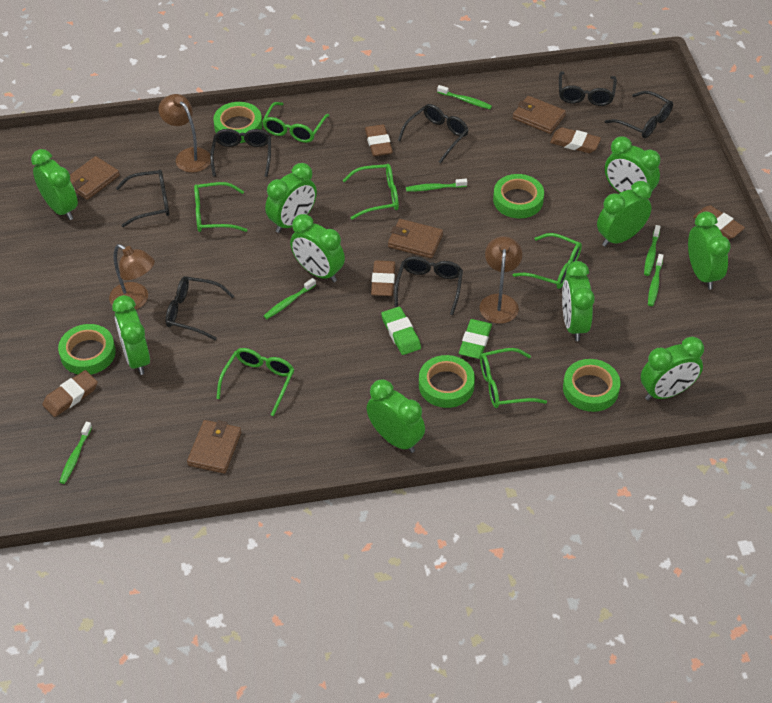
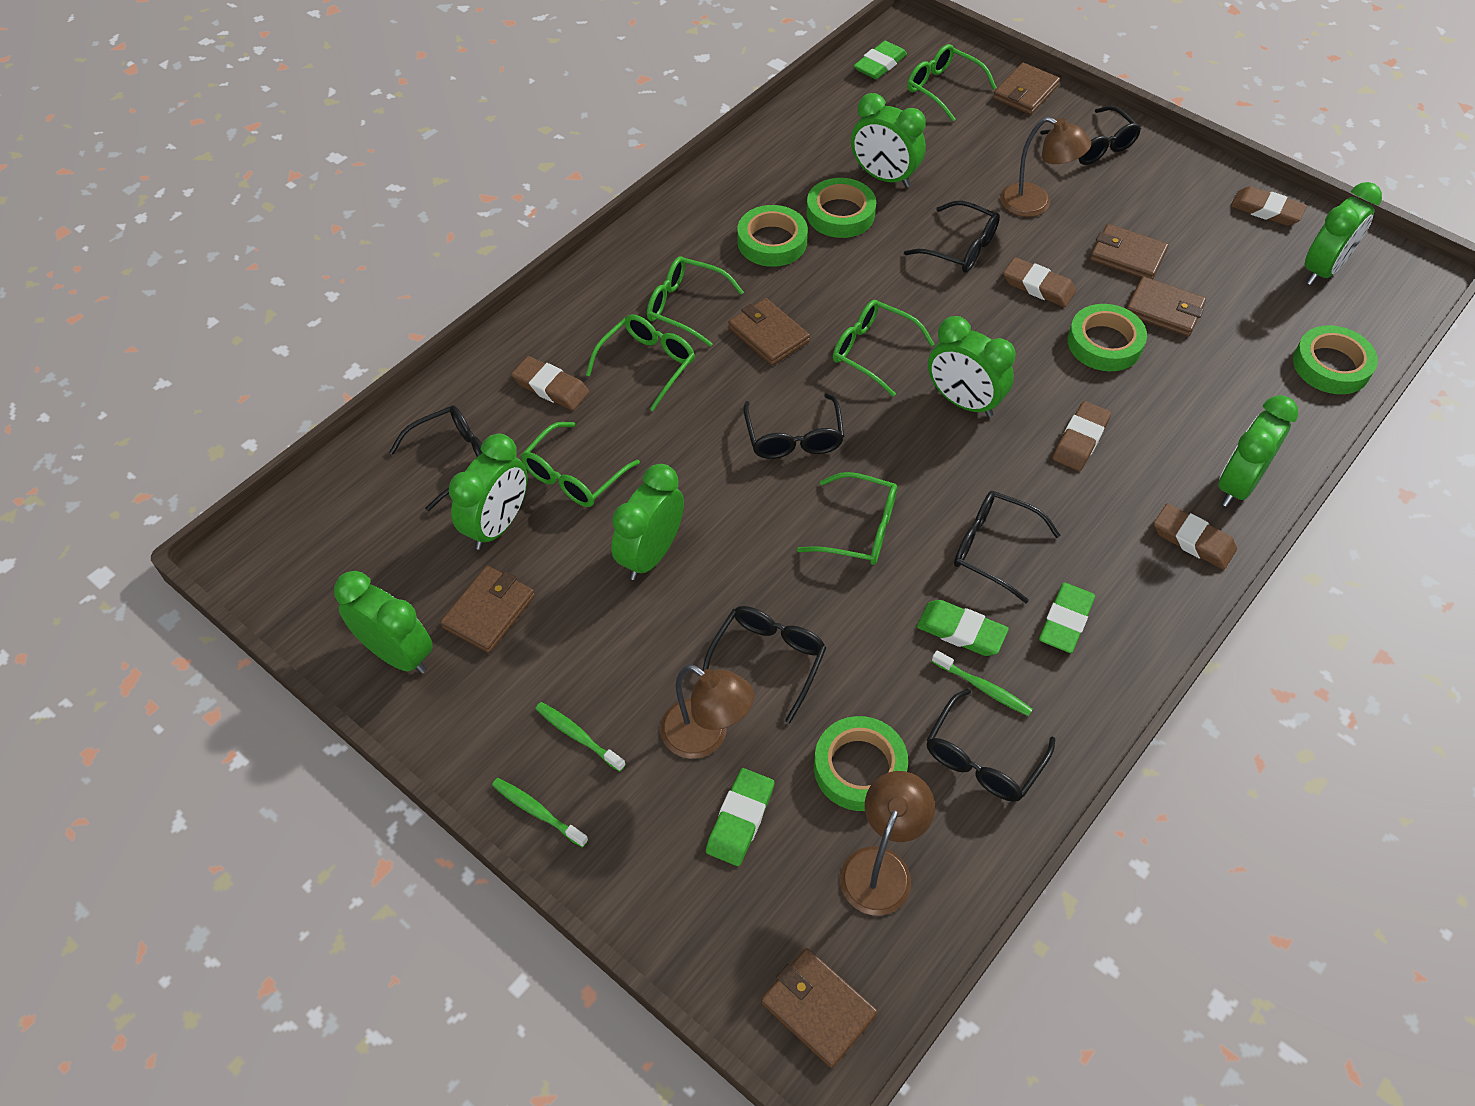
brown wallet: 4 -> 6
green clock: 10 -> 7
green eraser: 2 -> 4
green toothbrush: 6 -> 3

